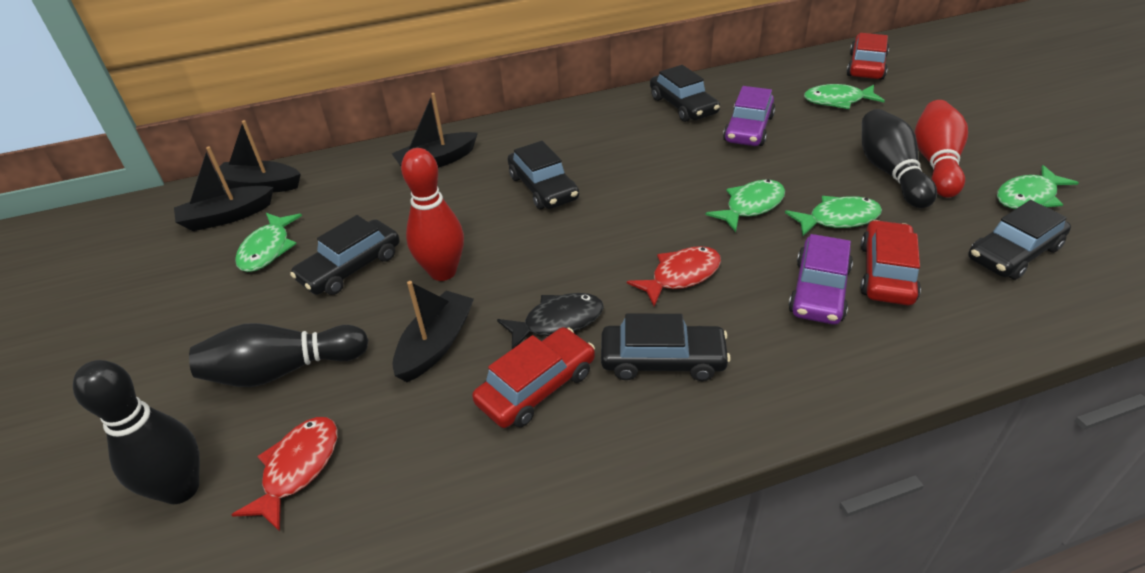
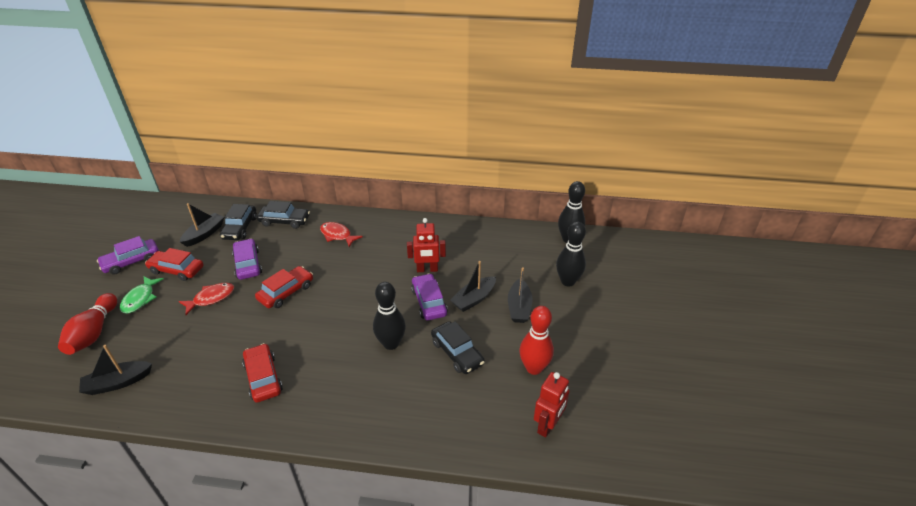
black car: 5 -> 3
black fish: 1 -> 0
green fish: 5 -> 1
purple car: 2 -> 3
red robot: 0 -> 2

